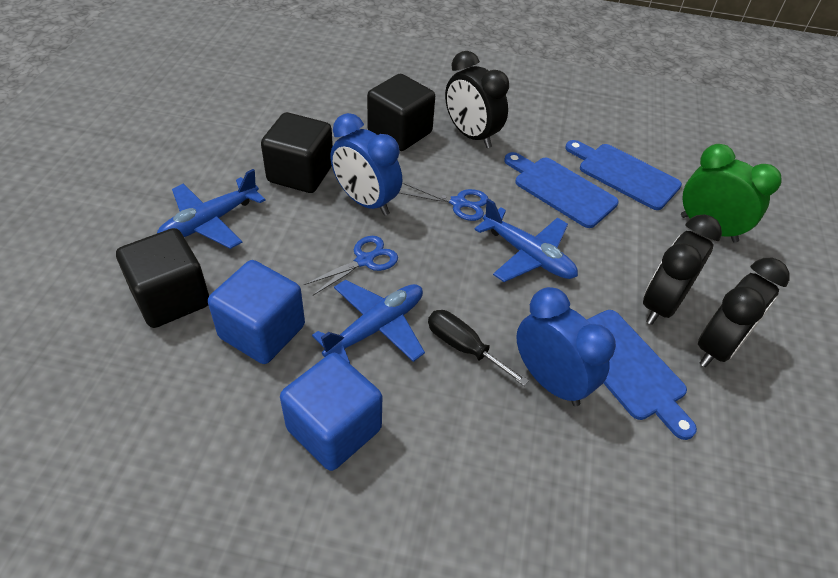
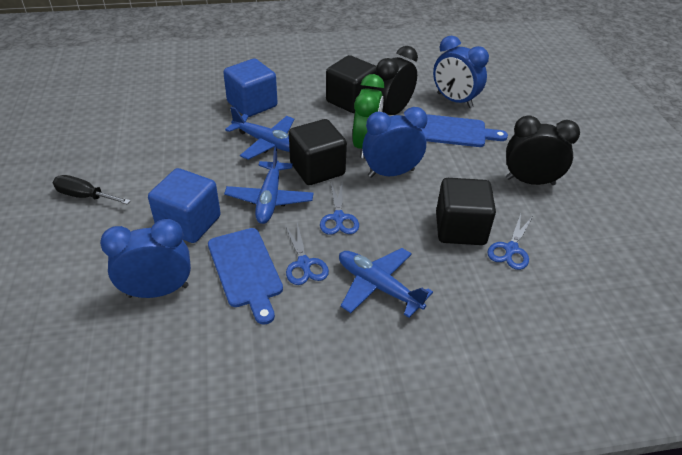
black clock: 3 -> 2
blue clock: 2 -> 3
blue cutting board: 3 -> 2
blue scissors: 2 -> 3

